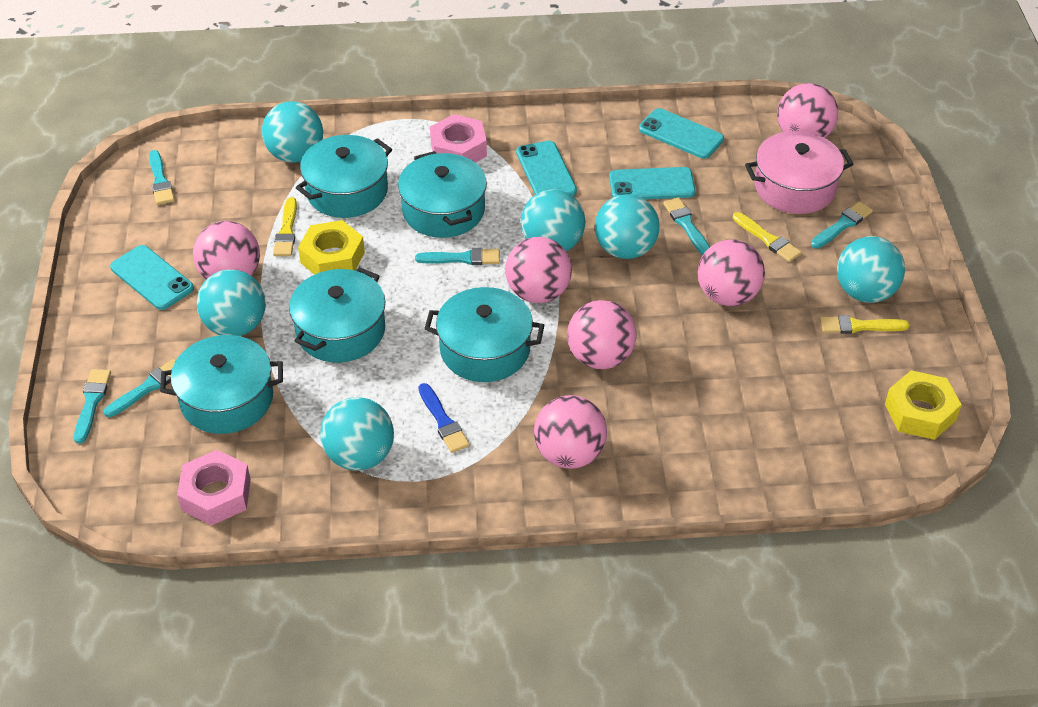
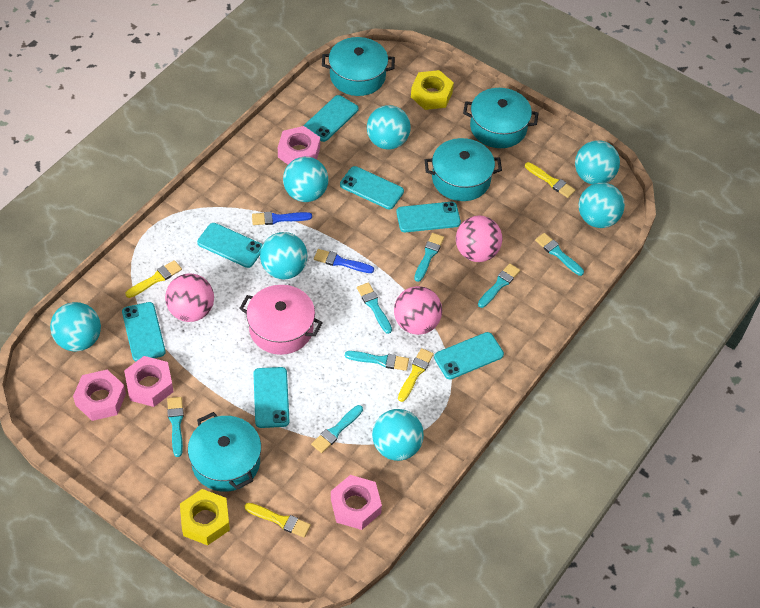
blue brush: 1 -> 2
pink ball: 6 -> 3
pink nut: 2 -> 4
turquoise ball: 6 -> 7
turquoise brush: 6 -> 7
turquoise phone: 4 -> 7
turquoise pot: 5 -> 4
yellow brush: 3 -> 4

